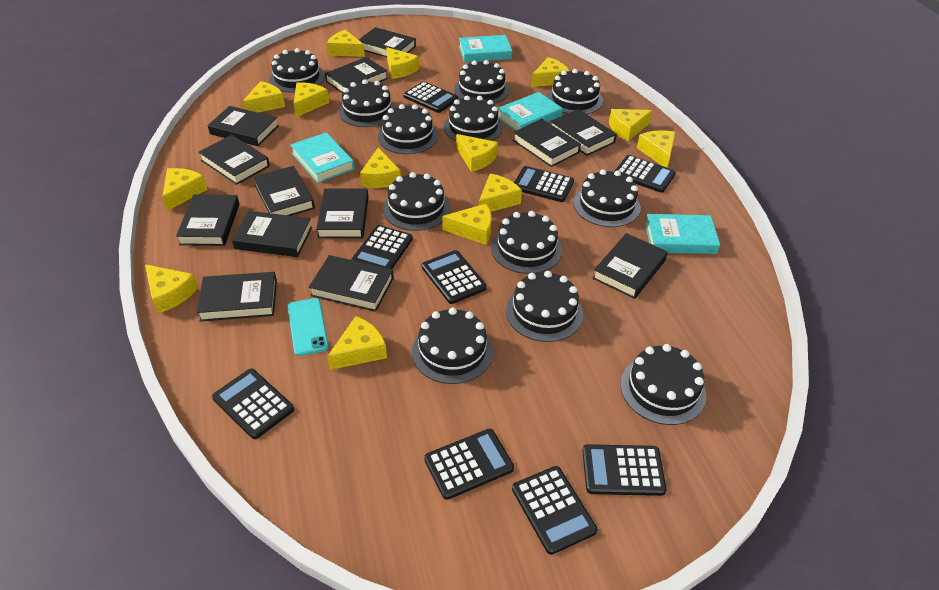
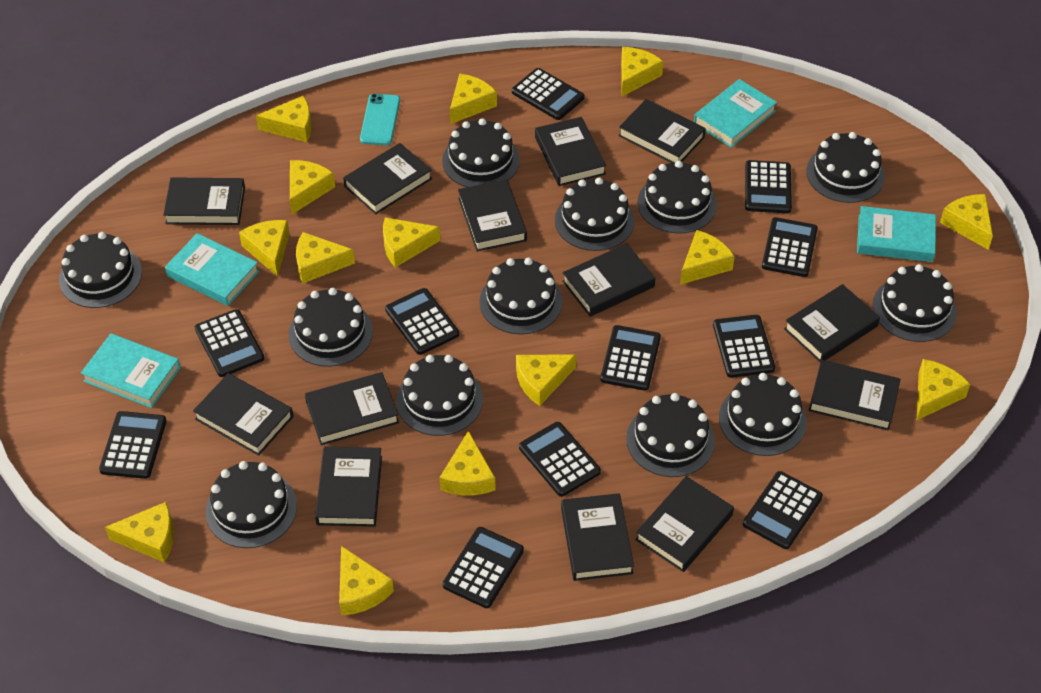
black calculator: 9 -> 11

